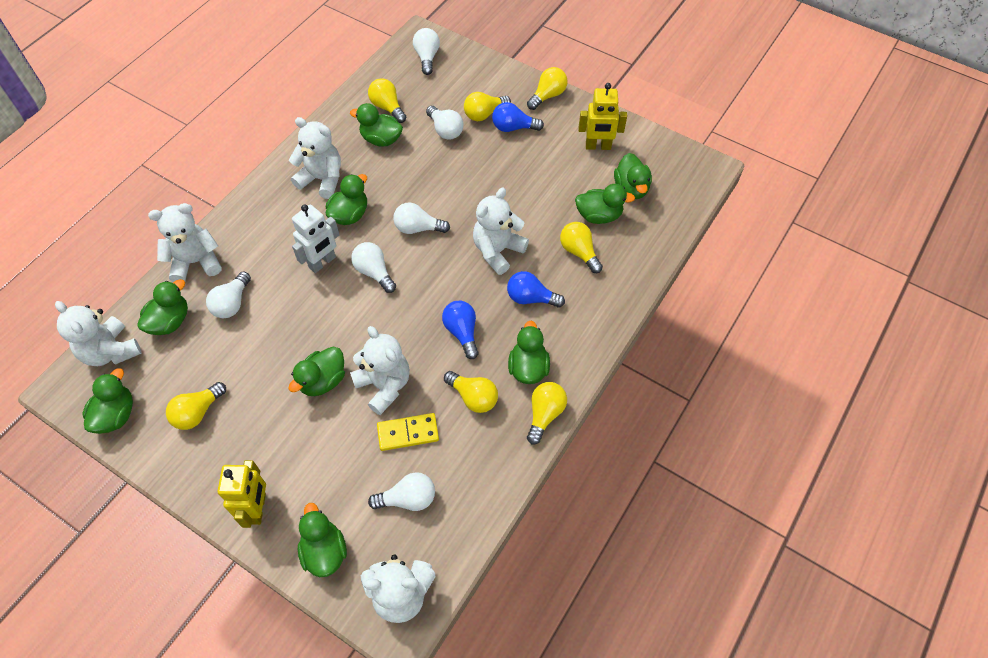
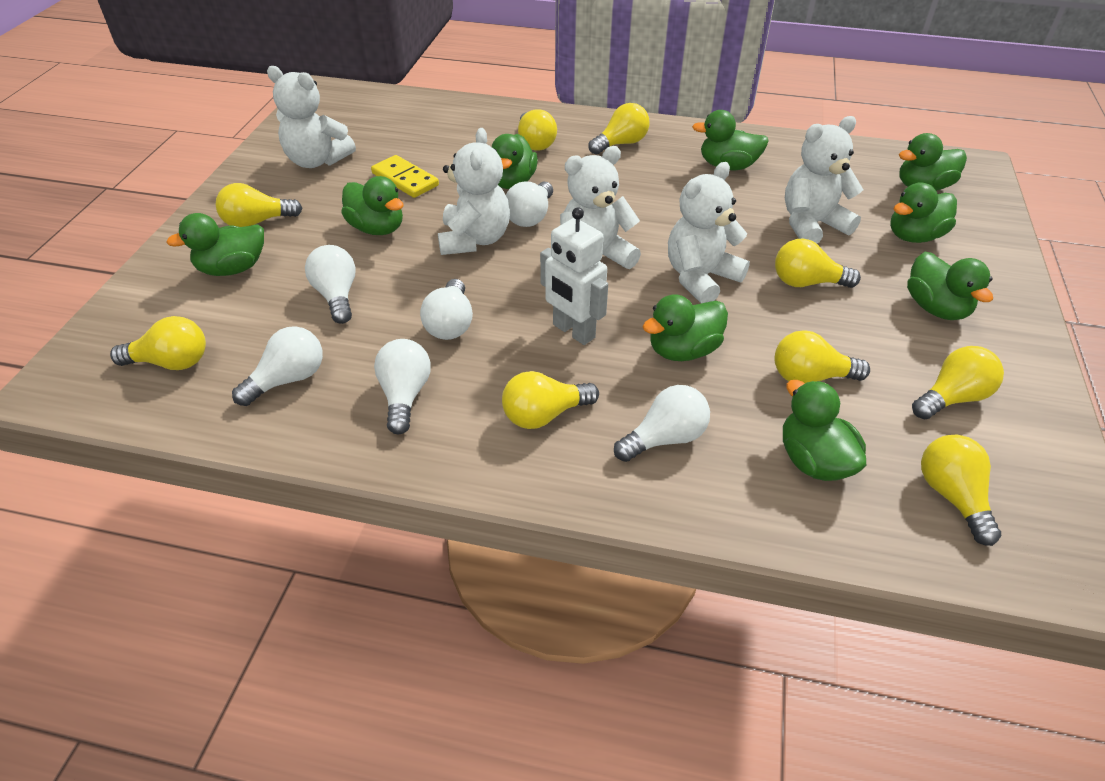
blue light bulb: 3 -> 0
white teddy bear: 6 -> 5
yellow light bulb: 7 -> 9
yellow robot: 2 -> 0

